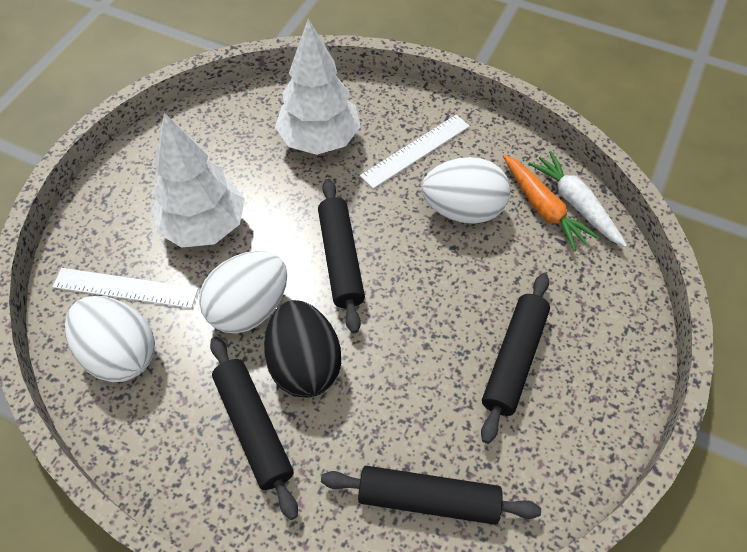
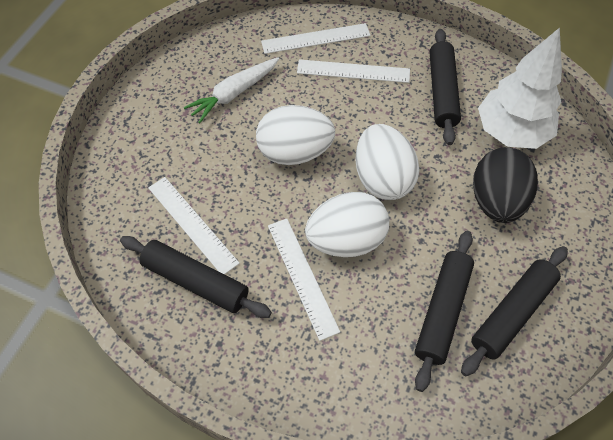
orange carrot: 1 -> 0
white ruler: 2 -> 4
white tree: 2 -> 1

